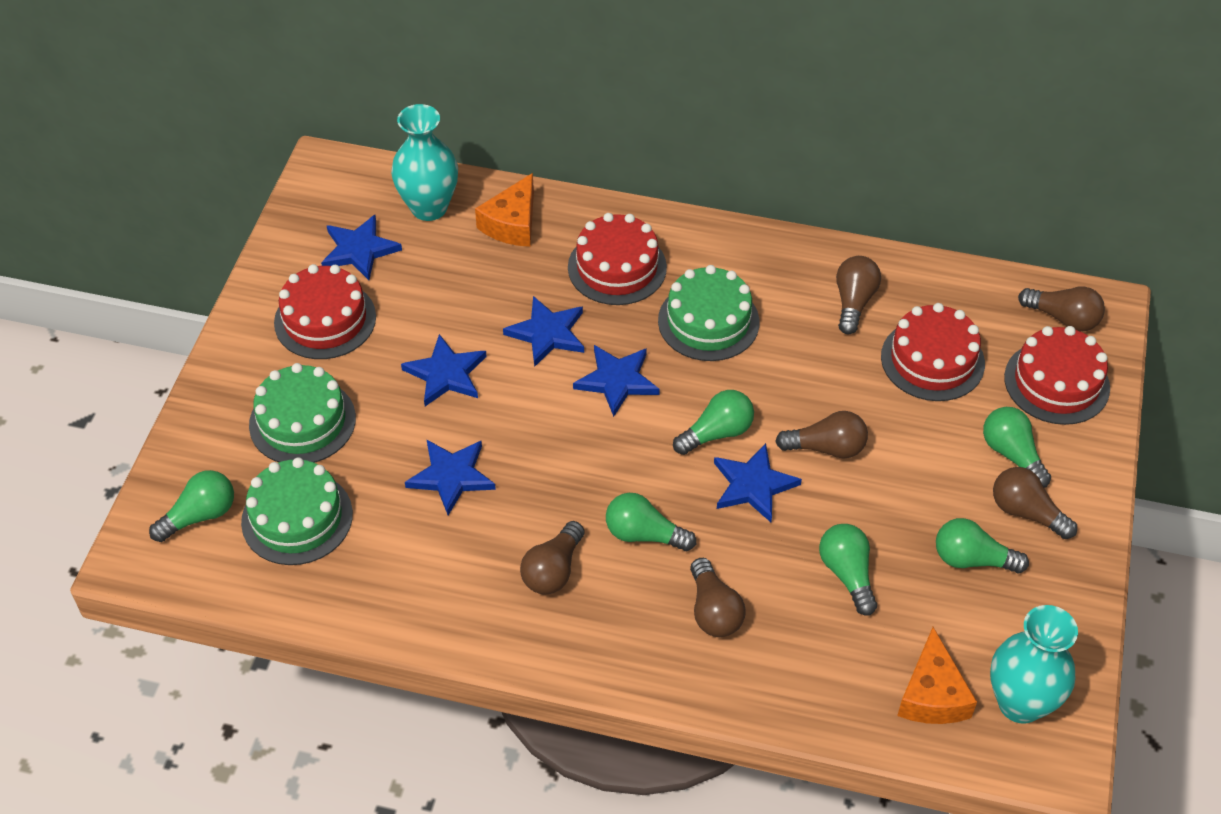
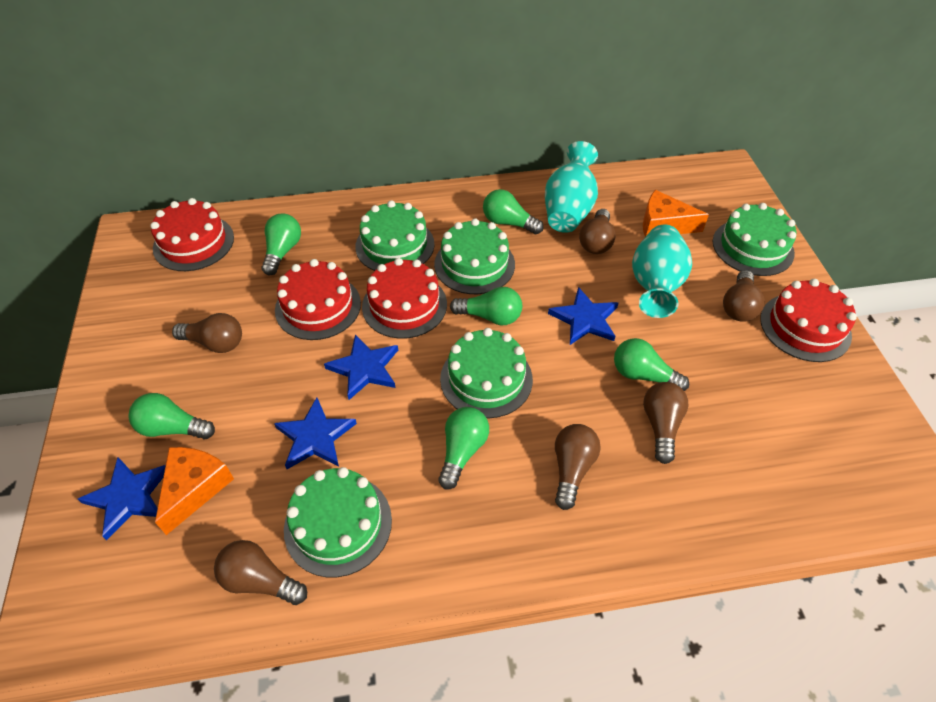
blue star: 6 -> 4
green cake: 3 -> 5

